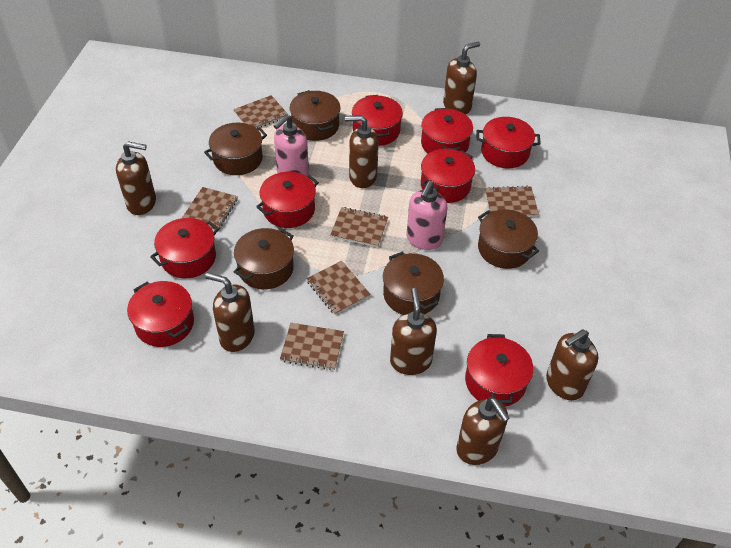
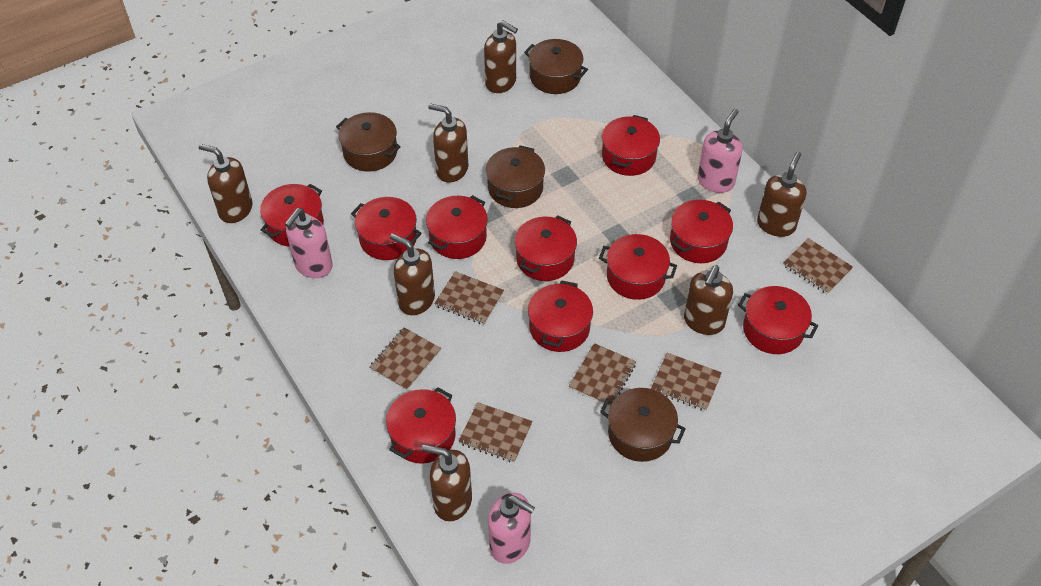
brown pot: 5 -> 4
pink soap dispenser: 2 -> 3
red pot: 8 -> 10

